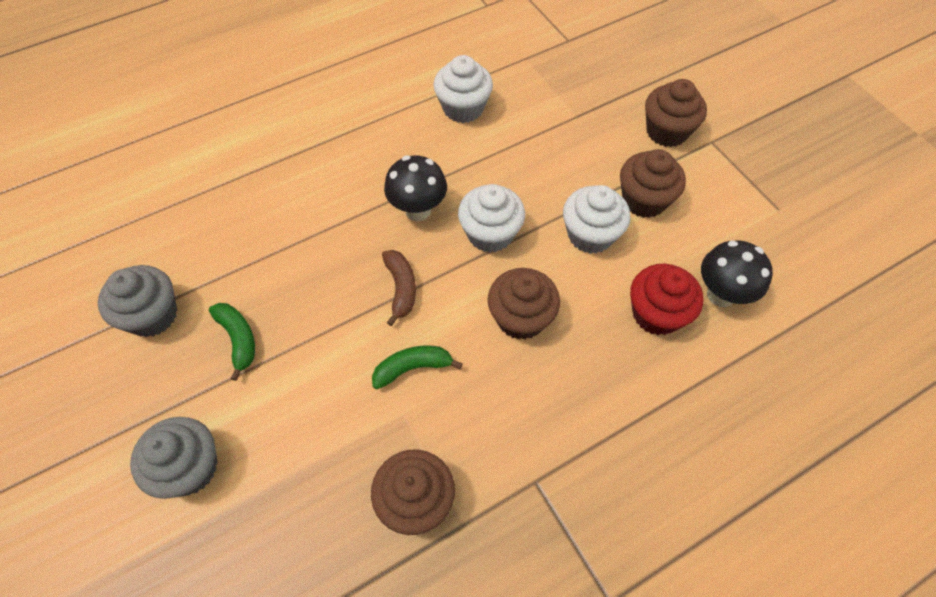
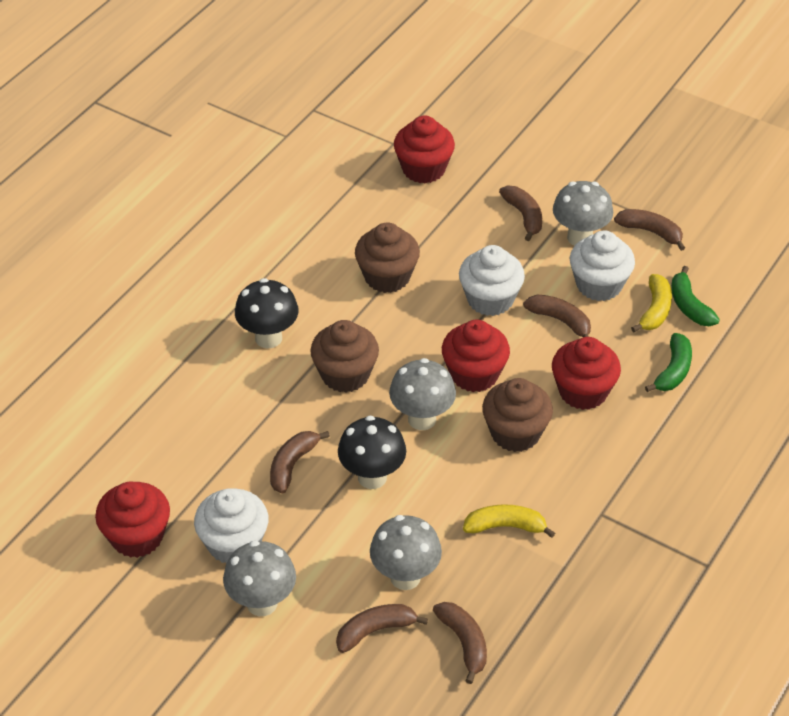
brown banana: 1 -> 6
brown cupcake: 4 -> 3
grey cupcake: 2 -> 0
grey mushroom: 0 -> 4
red cupcake: 1 -> 4
yellow banana: 0 -> 2

